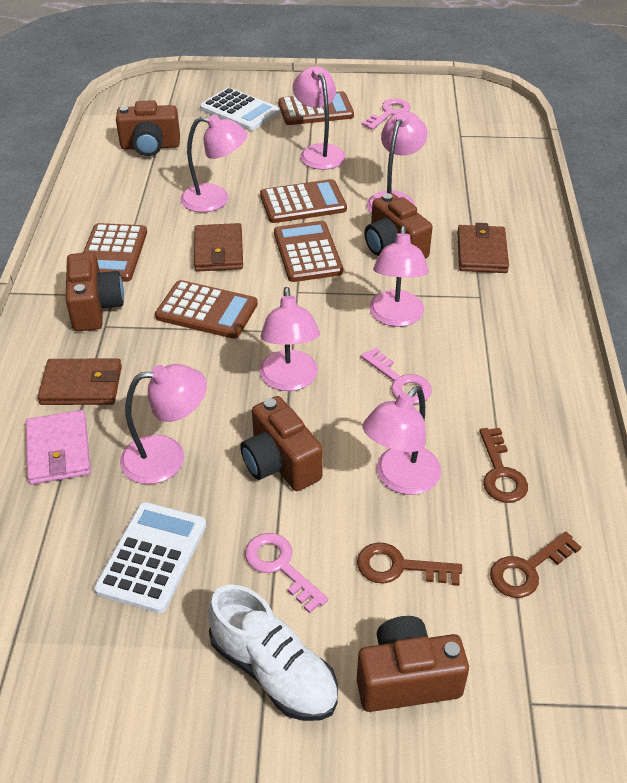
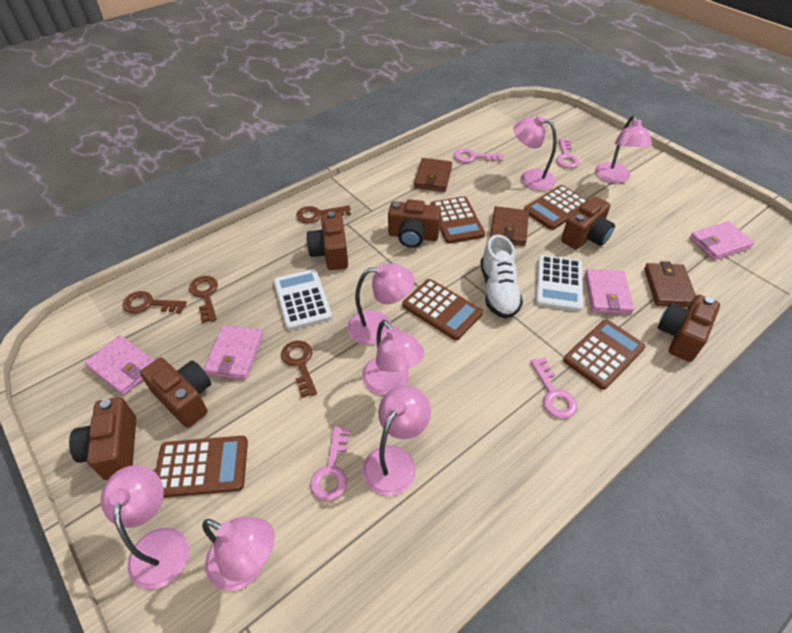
brown camera: 5 -> 6
brown key: 3 -> 4
pink key: 3 -> 4
pink wallet: 1 -> 4

